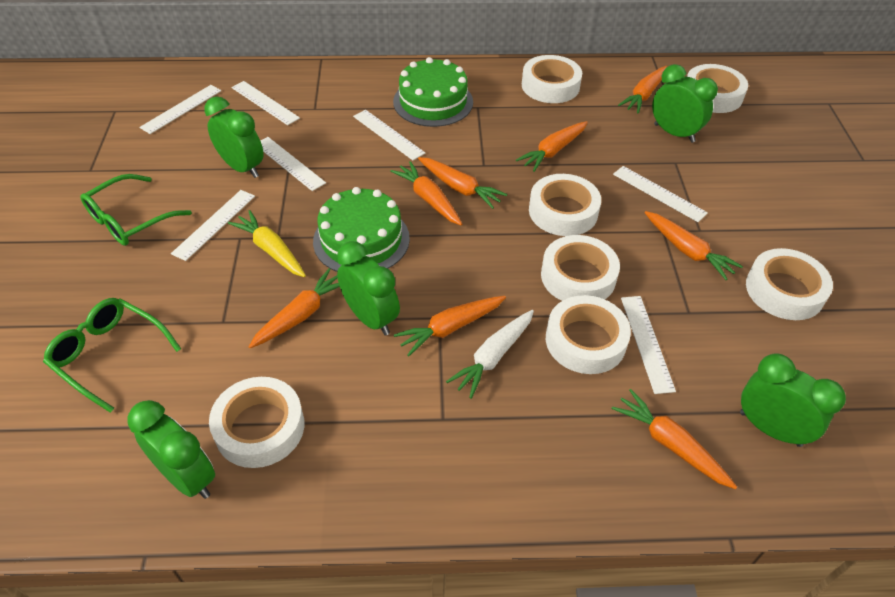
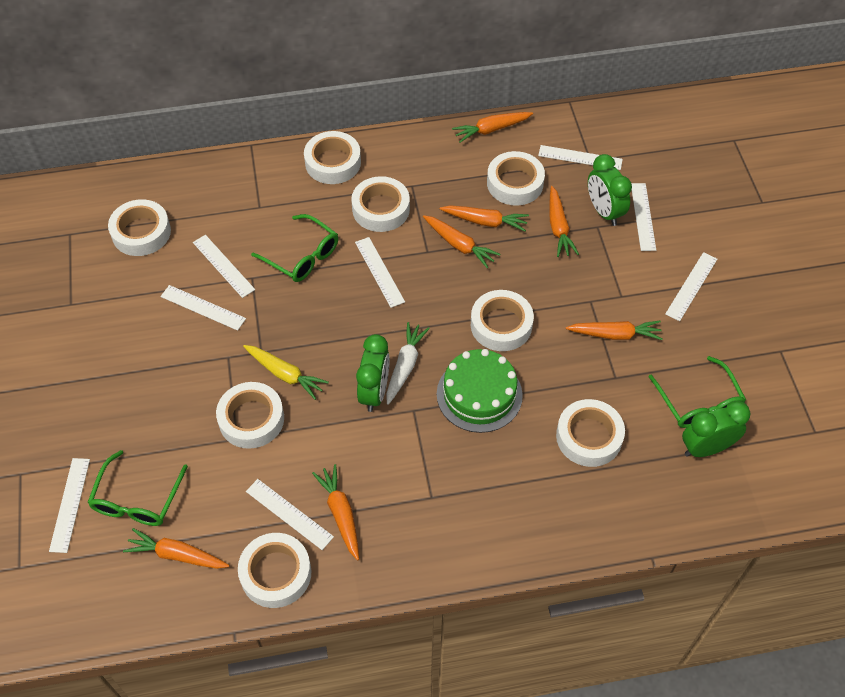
green cake: 2 -> 1
green clock: 5 -> 3
green glasses: 2 -> 3
orange carrot: 8 -> 7
white ruler: 7 -> 8
white tape: 7 -> 8

